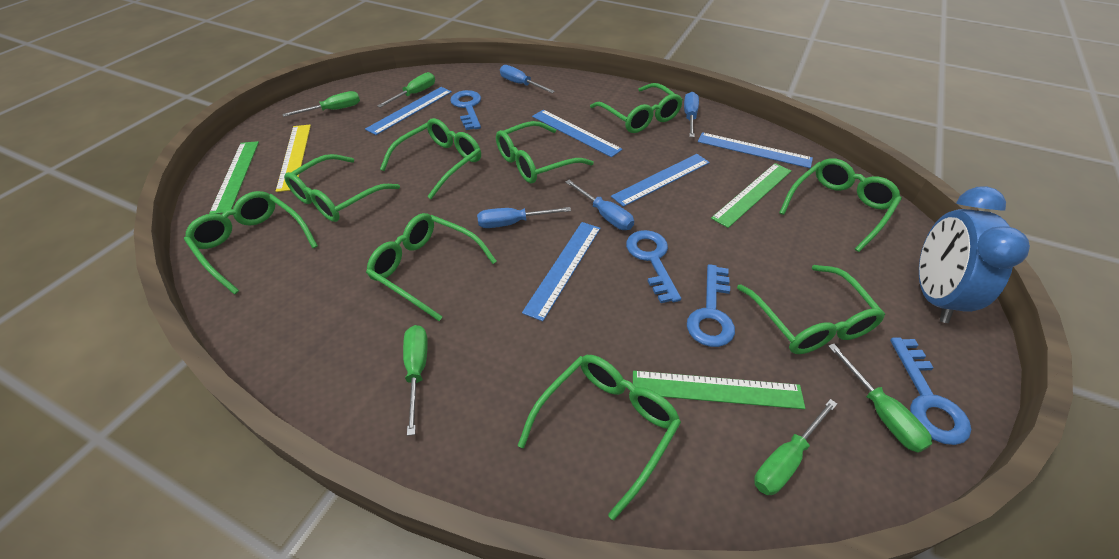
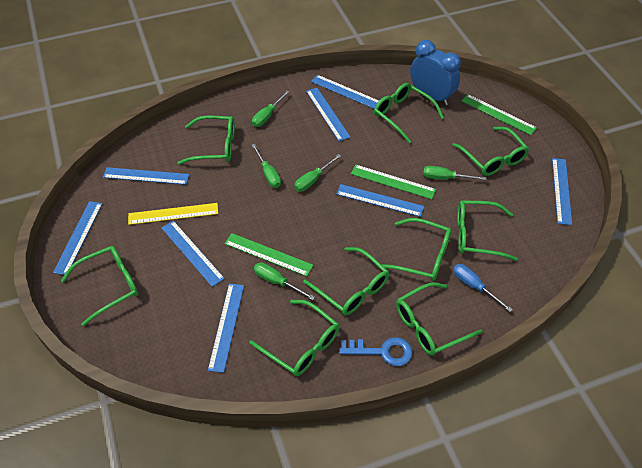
blue key: 4 -> 1
blue ruler: 5 -> 8
blue screwdriver: 4 -> 1

